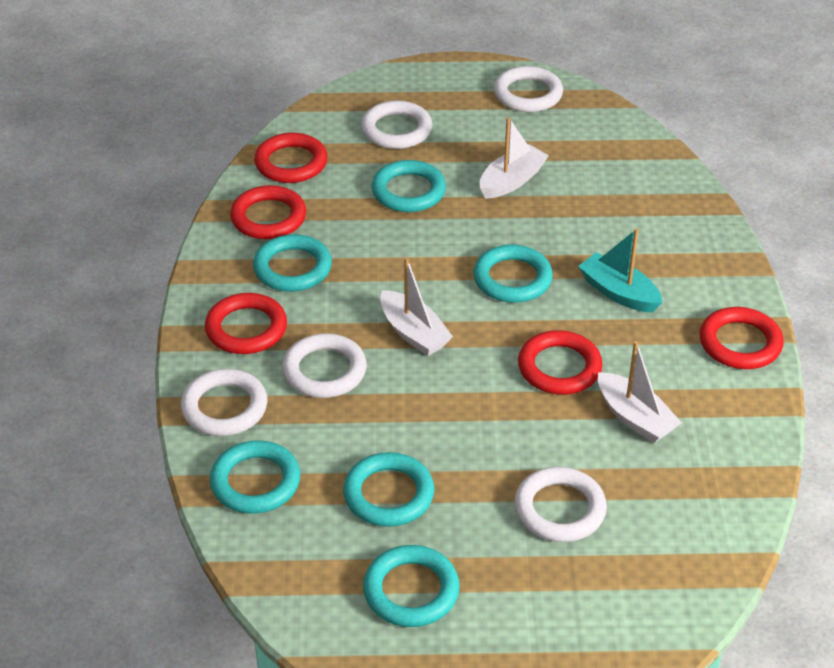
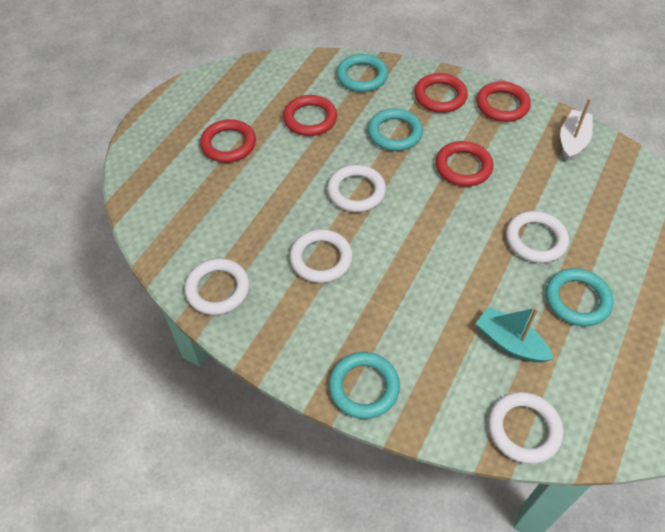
turquoise ring: 6 -> 4
white boat: 3 -> 1

